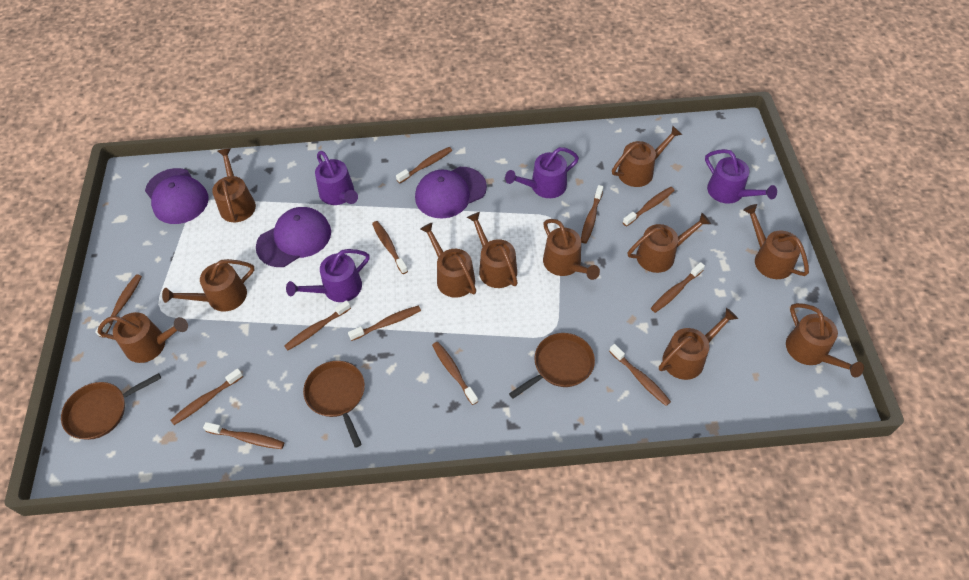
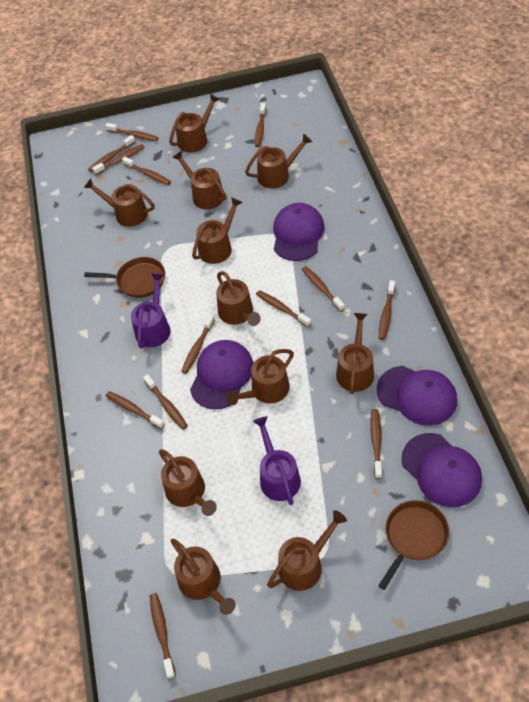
brown pan: 3 -> 2
brown toothbrush: 12 -> 13
purple cap: 3 -> 4
purple watering can: 4 -> 2

